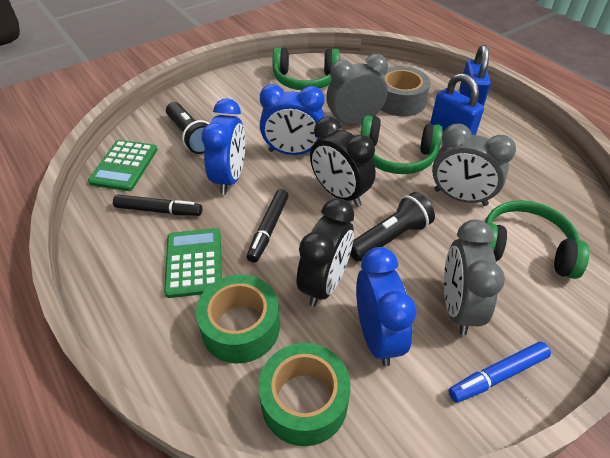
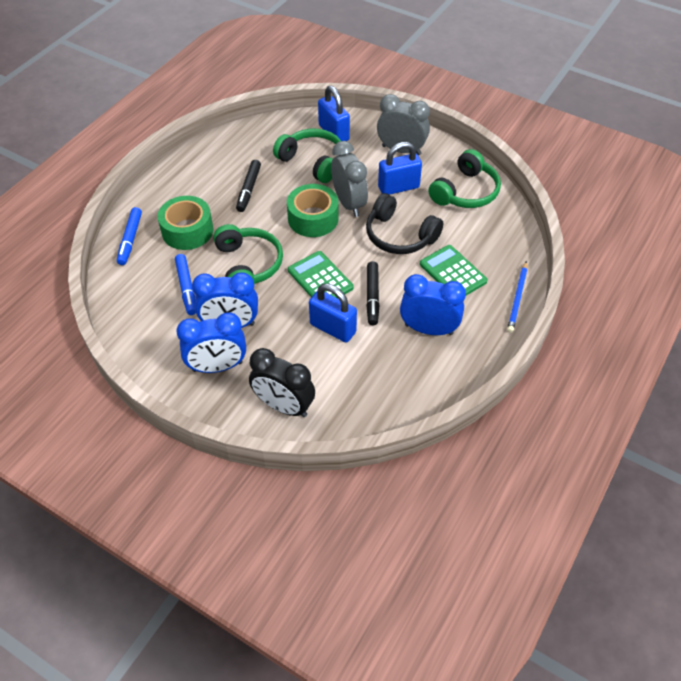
black clock: 2 -> 1
black flashlight: 2 -> 0
black headphones: 0 -> 1
blue marker: 1 -> 2
blue padlock: 2 -> 3
blue pencil: 0 -> 1
grey clock: 3 -> 2
grey tape: 1 -> 0

